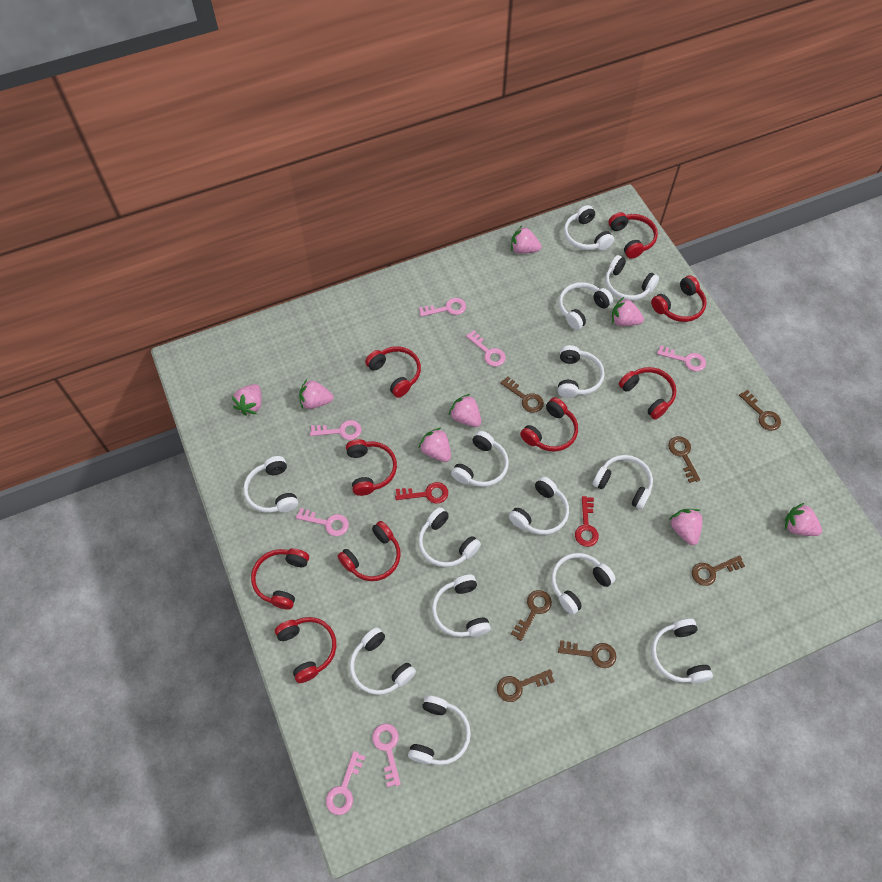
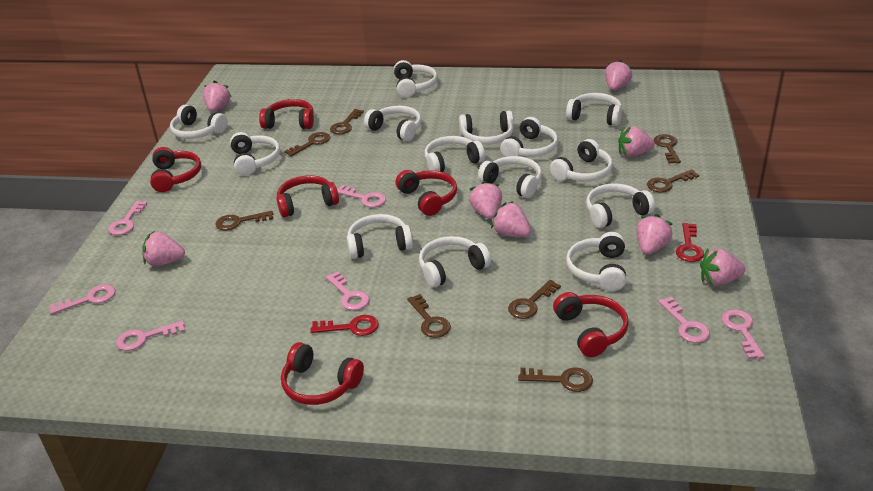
brown key: 7 -> 8
red headphones: 9 -> 6

